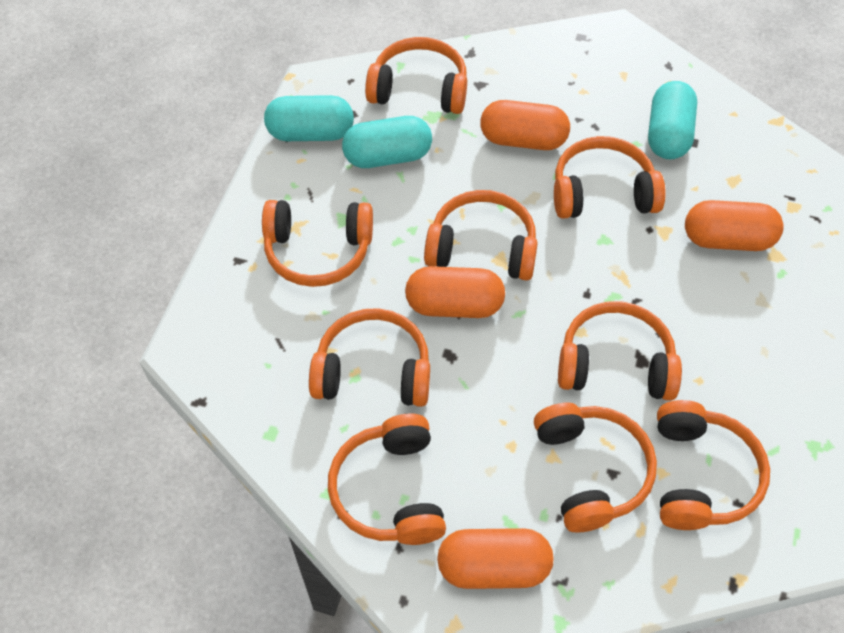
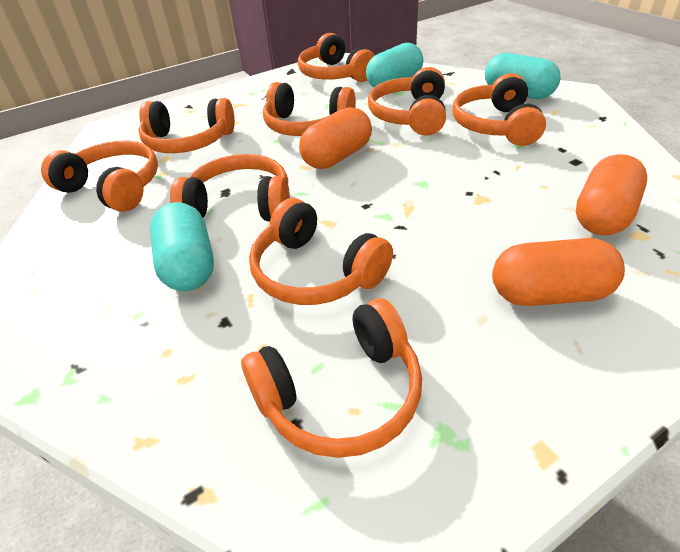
orange capsule: 4 -> 3

